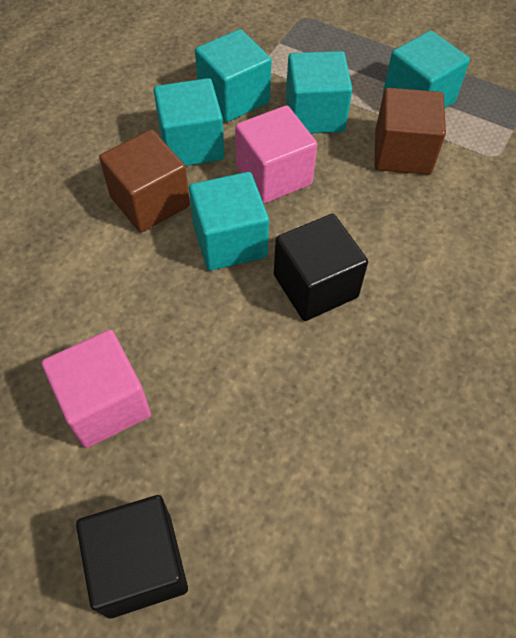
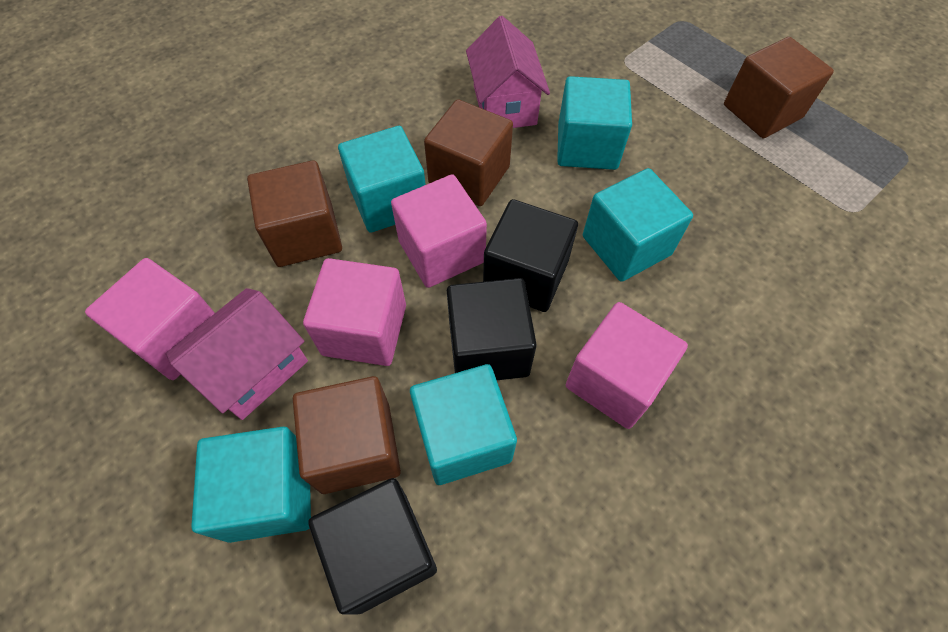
black cube: 2 -> 3
brown cube: 2 -> 4
pink cube: 2 -> 4
pink house: 0 -> 2

